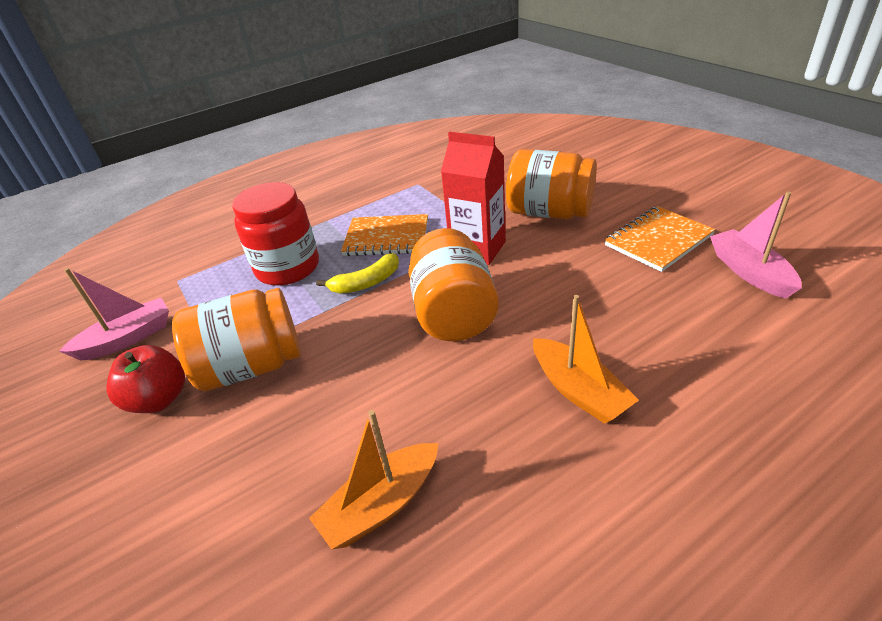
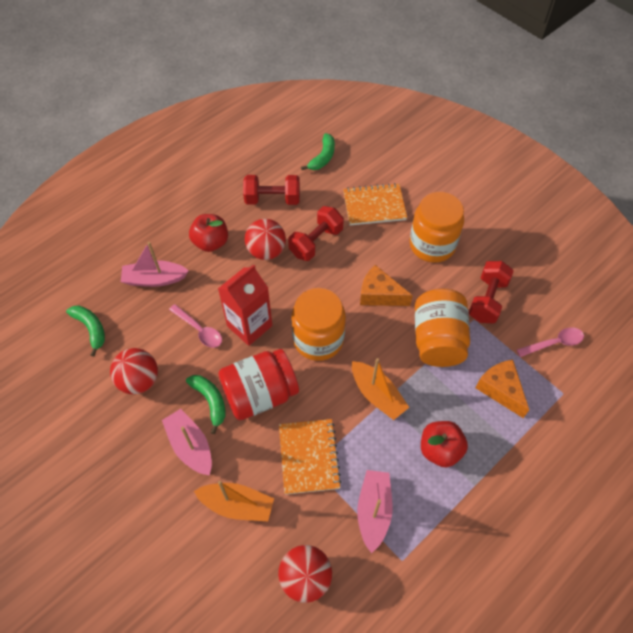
green banana: 0 -> 3
orange cheese: 0 -> 2
pink boat: 2 -> 3
pink spoon: 0 -> 2
red apple: 1 -> 2
red ball: 0 -> 3
red dumbbell: 0 -> 3
yellow banana: 1 -> 0

